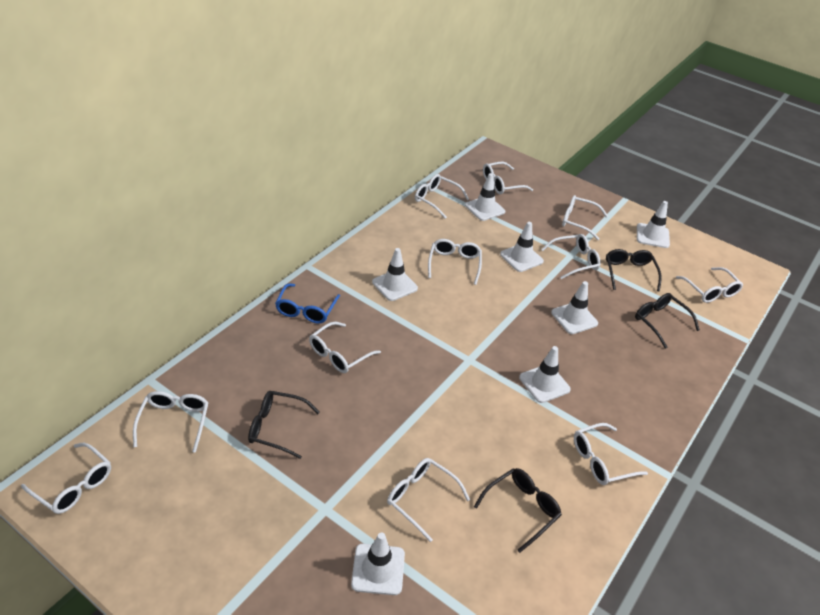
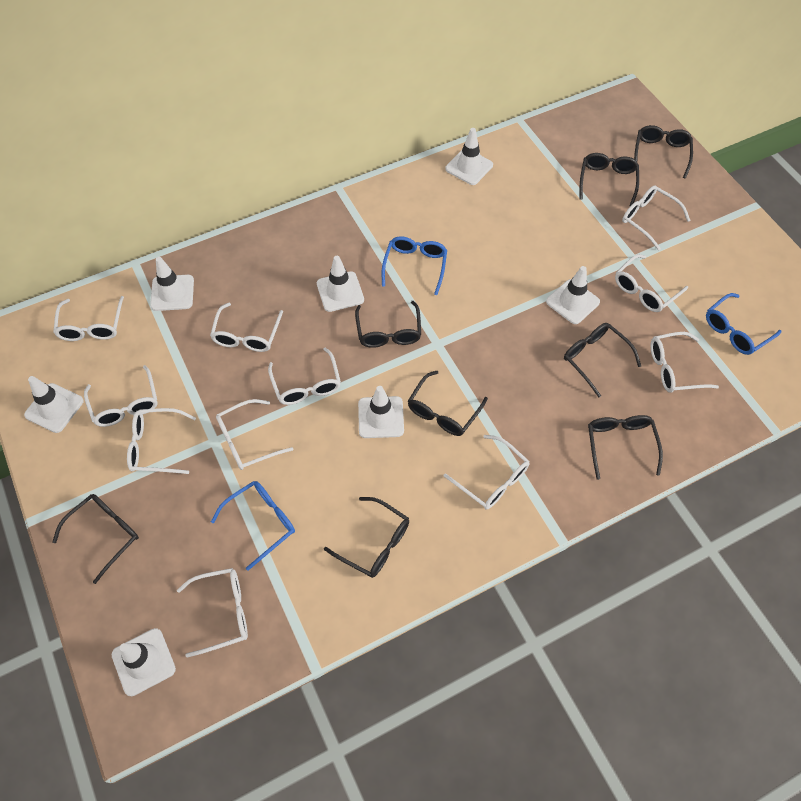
black glasses: 4 -> 8
blue glasses: 1 -> 3

